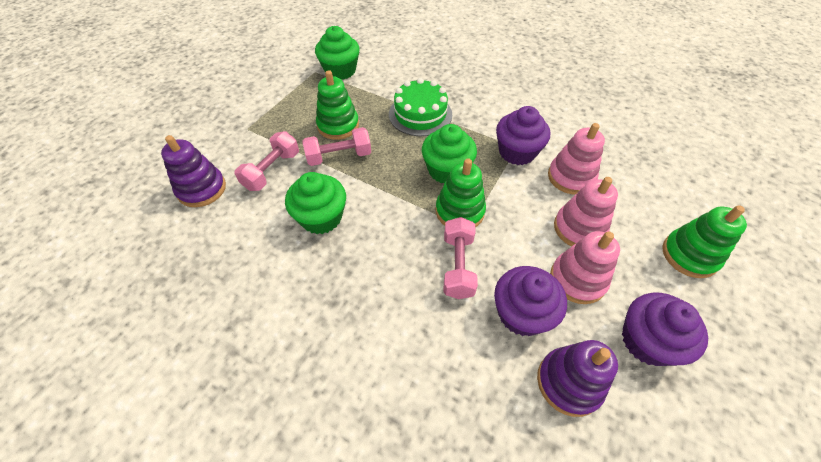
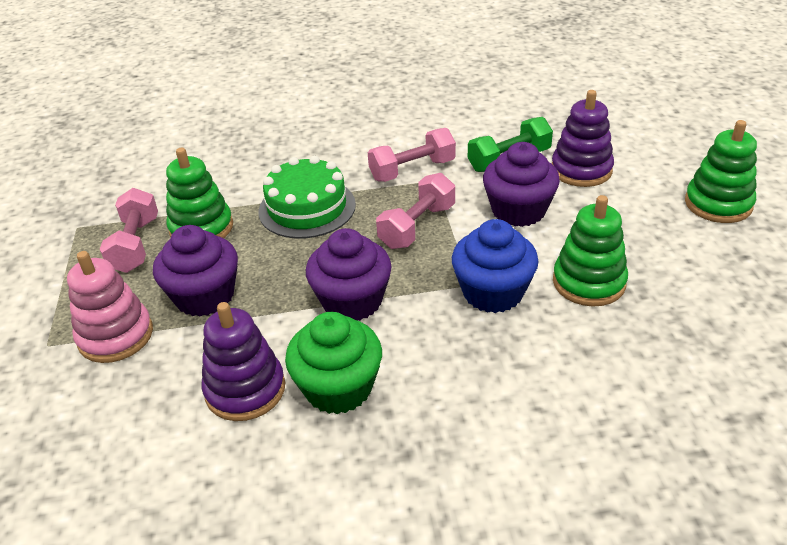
blue cupcake: 0 -> 1
green cupcake: 3 -> 1
green dumbbell: 0 -> 1
pink stacking toy: 3 -> 1

